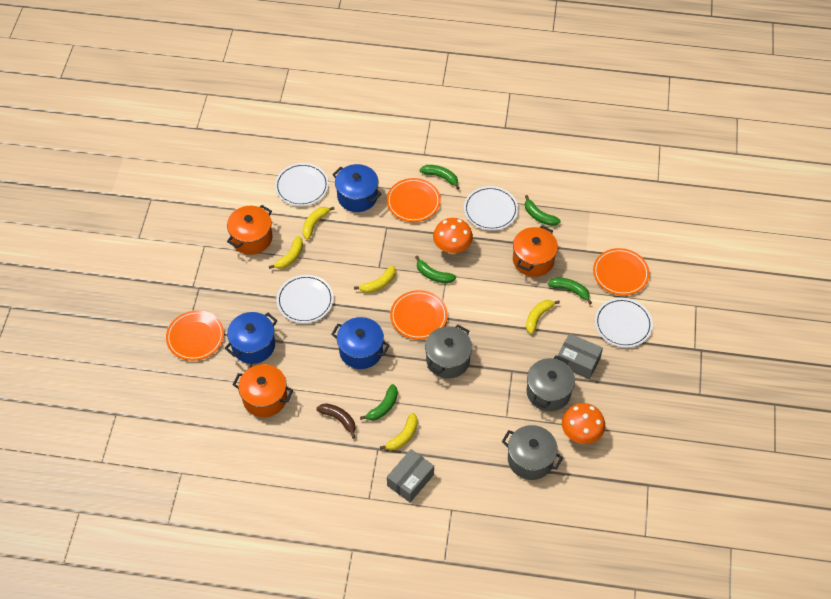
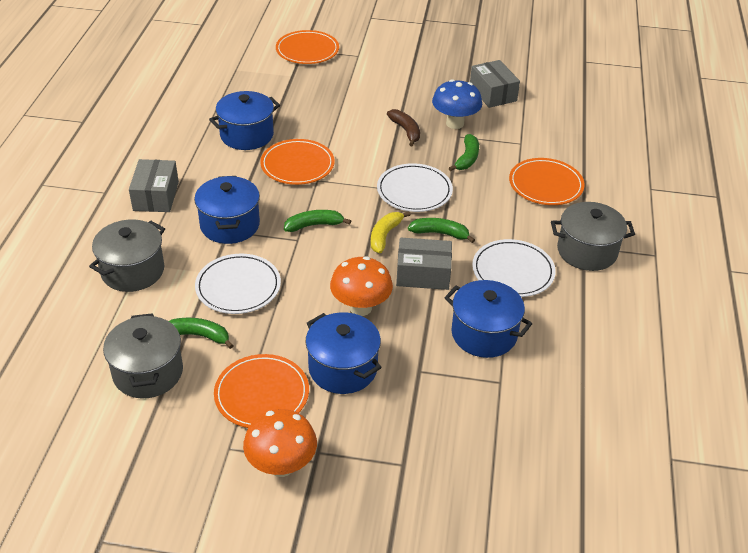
blue mushroom: 0 -> 1
blue pot: 3 -> 4
green banana: 5 -> 4
grey box: 2 -> 3
orange pot: 3 -> 0
white plate: 4 -> 3
yellow banana: 5 -> 1

